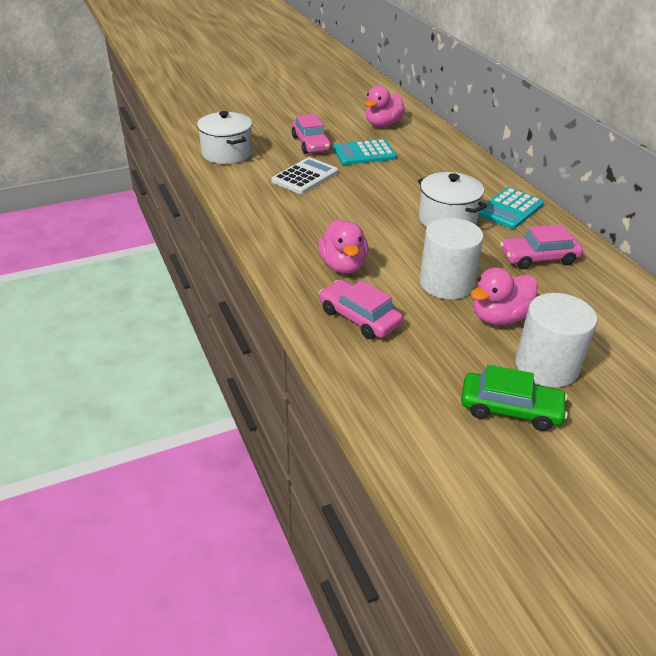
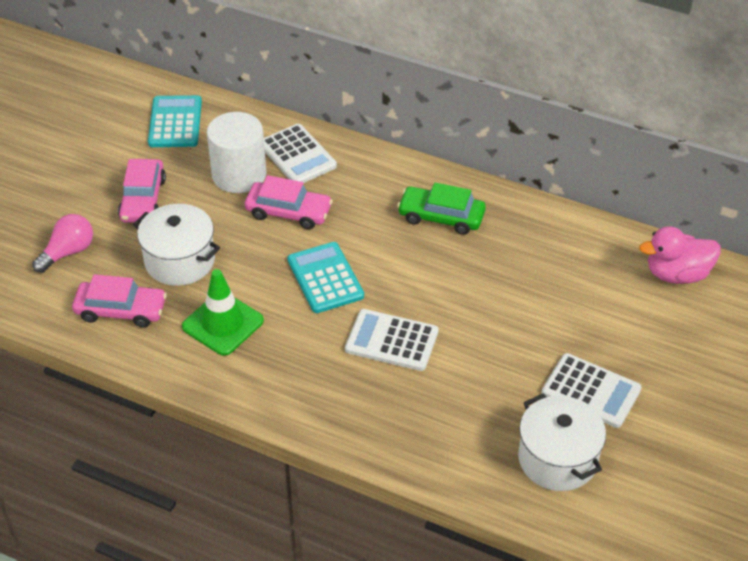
green traffic cone: 0 -> 1
pink duck: 3 -> 1
pink light bulb: 0 -> 1
white calculator: 1 -> 3
white cylinder: 2 -> 1

